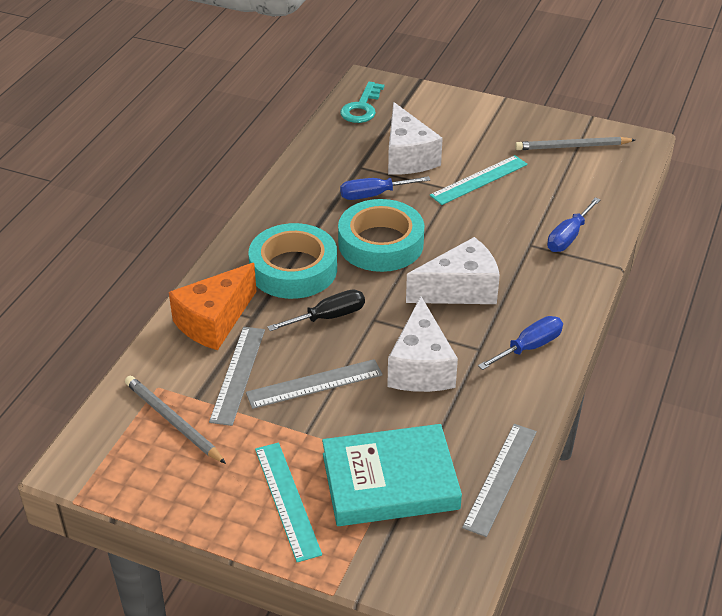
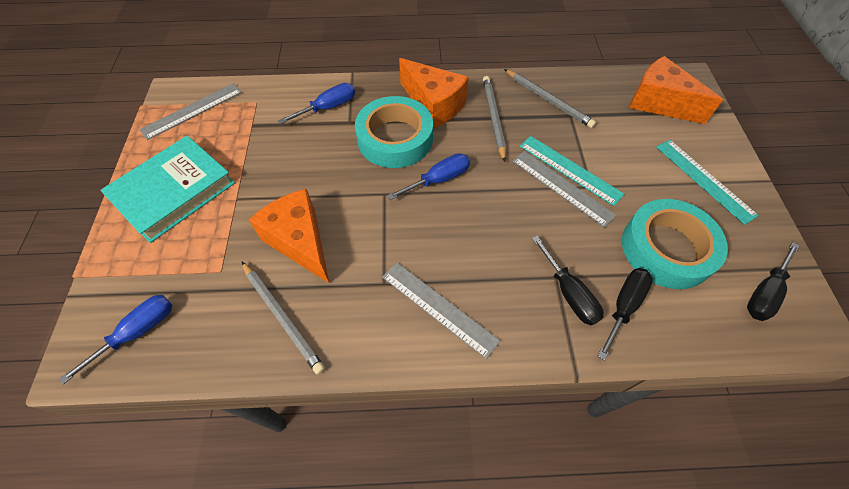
black screwdriver: 1 -> 3
grey pencil: 2 -> 3
orange cheese: 1 -> 3
turquoise key: 1 -> 0
white cheese: 3 -> 0

